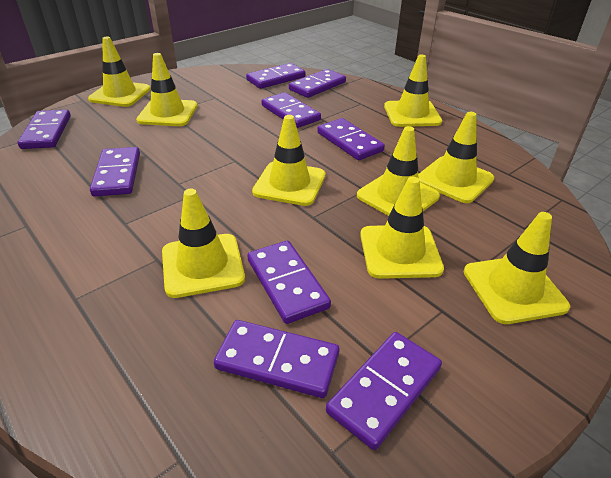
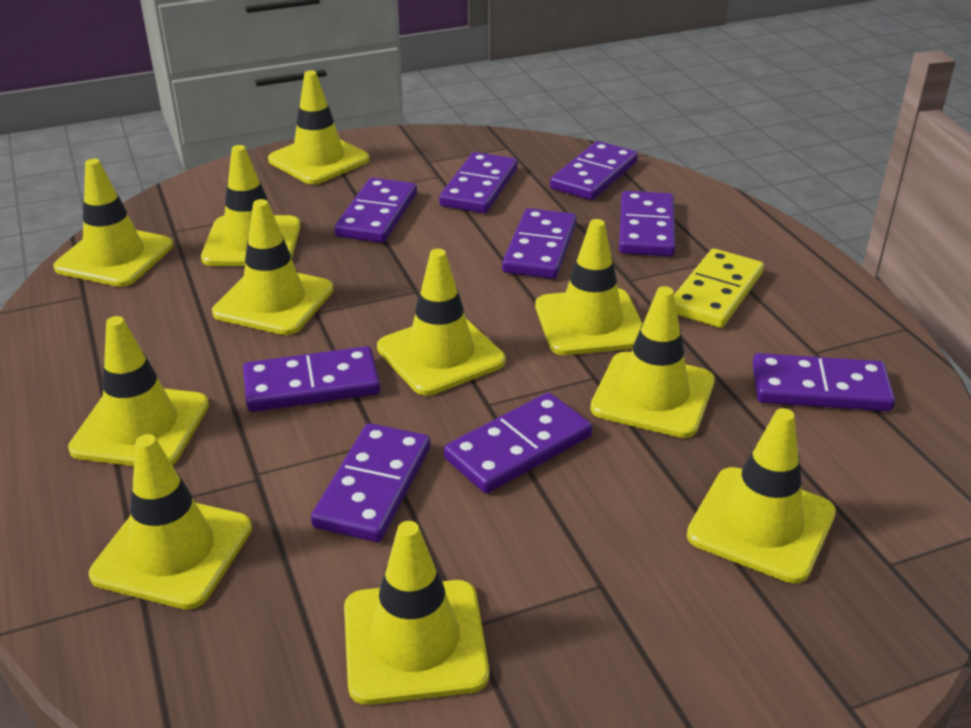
yellow domino: 0 -> 1
yellow traffic cone: 9 -> 11

